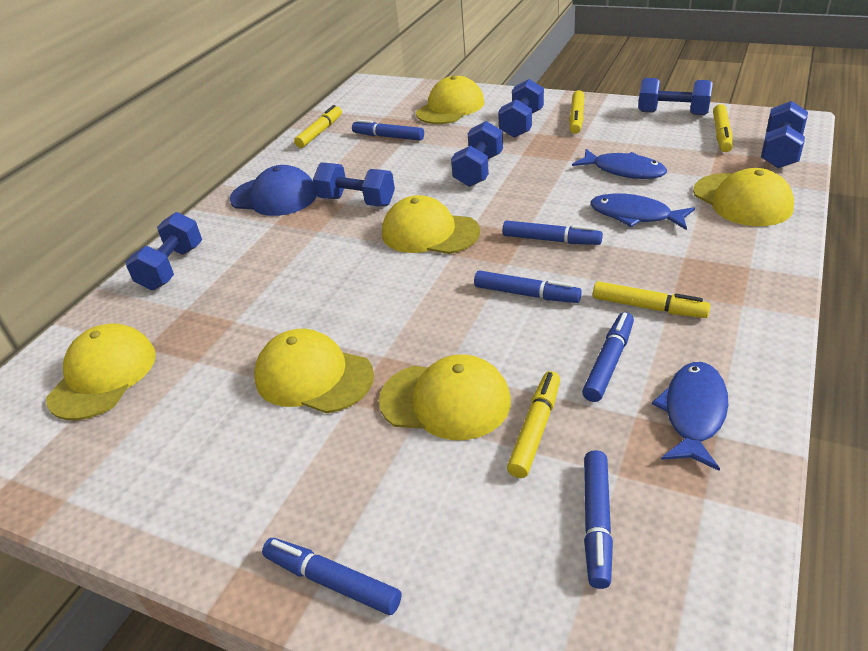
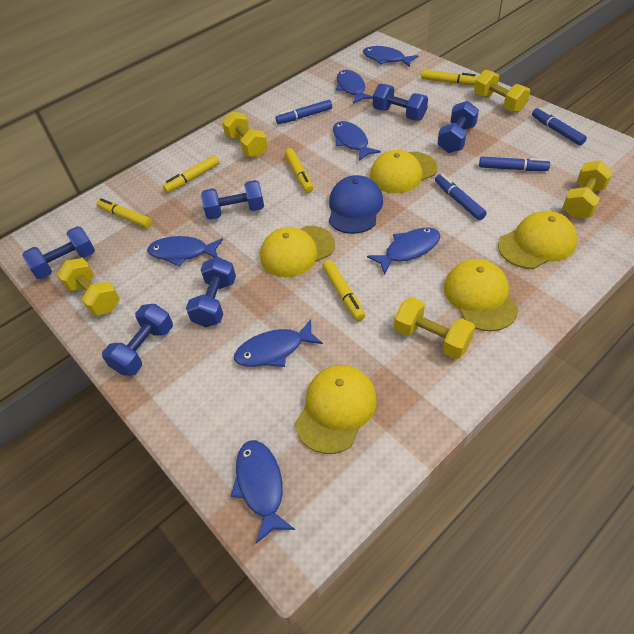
blue fish: 3 -> 7
blue marker: 6 -> 4
yellow cap: 6 -> 5
yellow dumbbell: 0 -> 5

